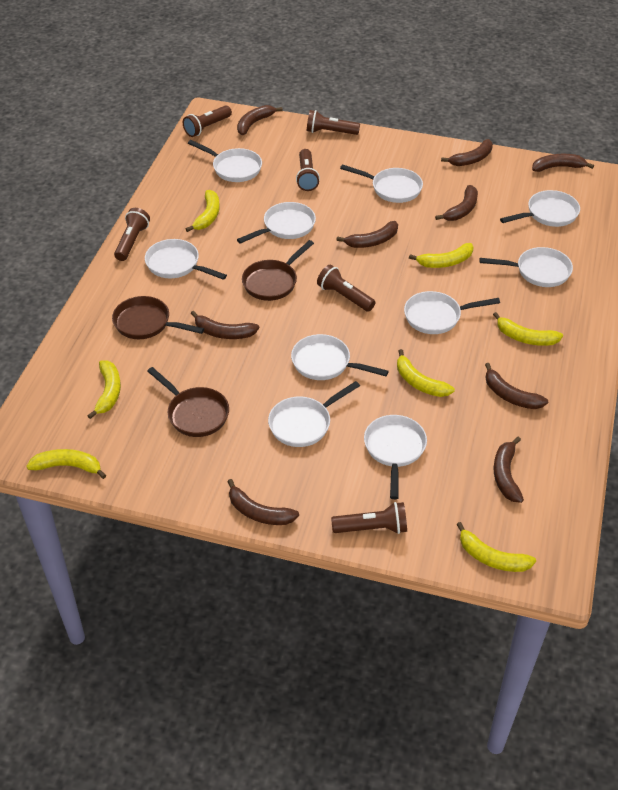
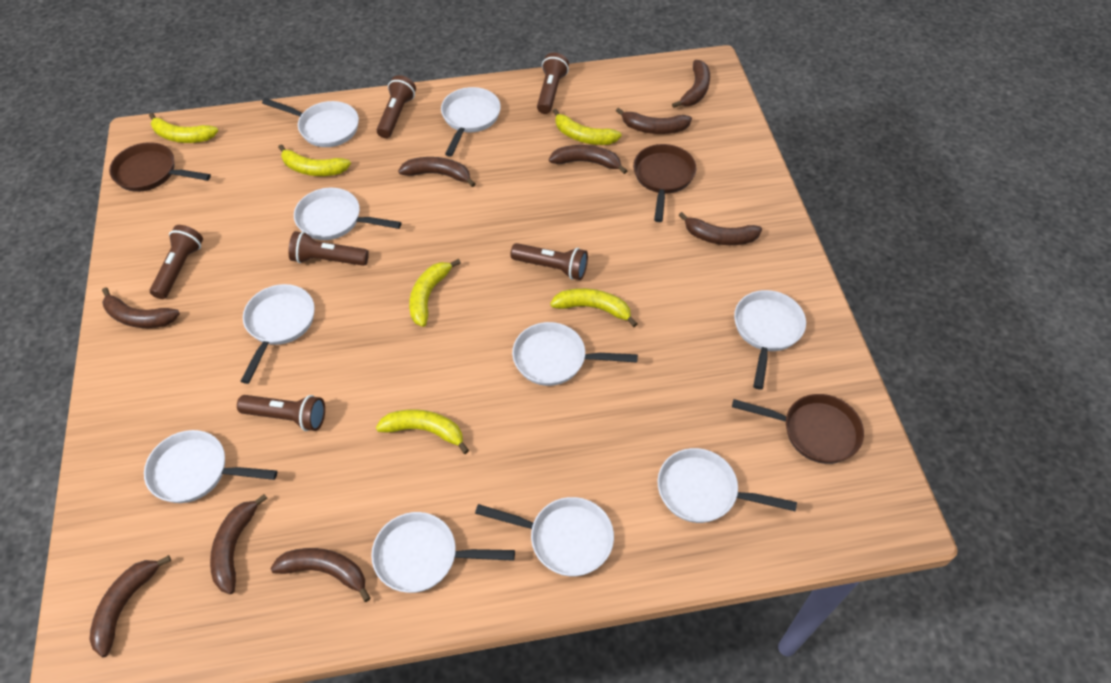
yellow banana: 7 -> 6

